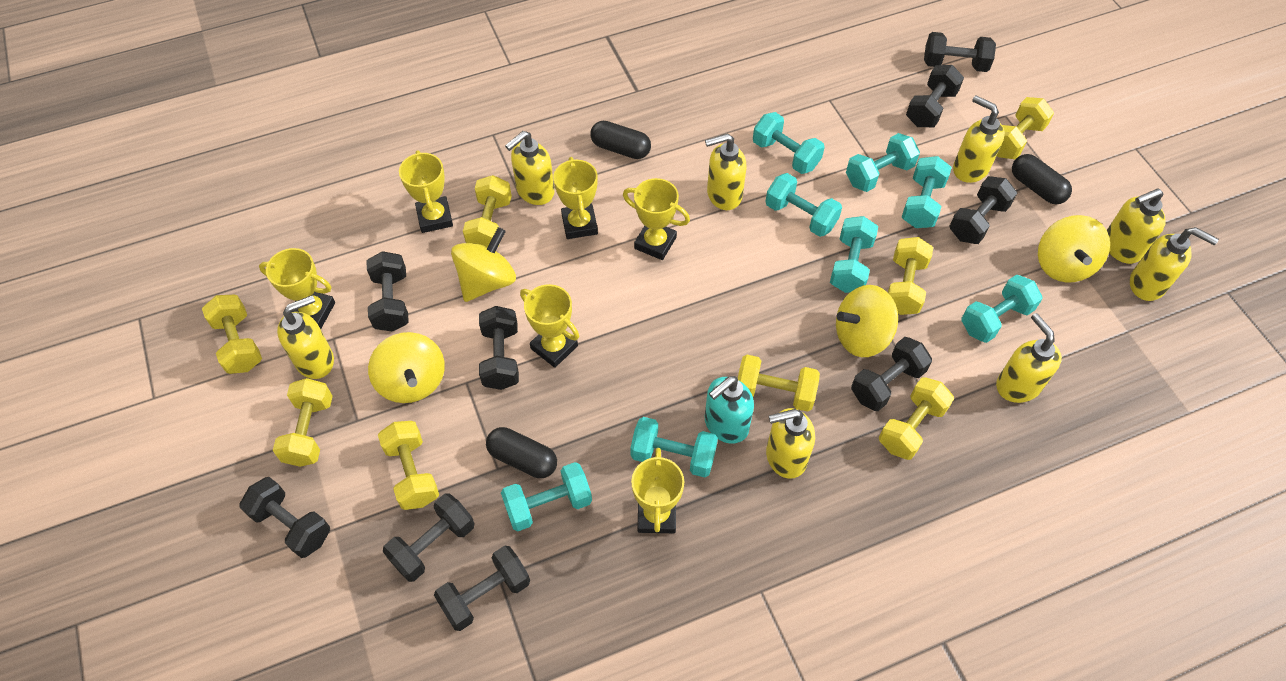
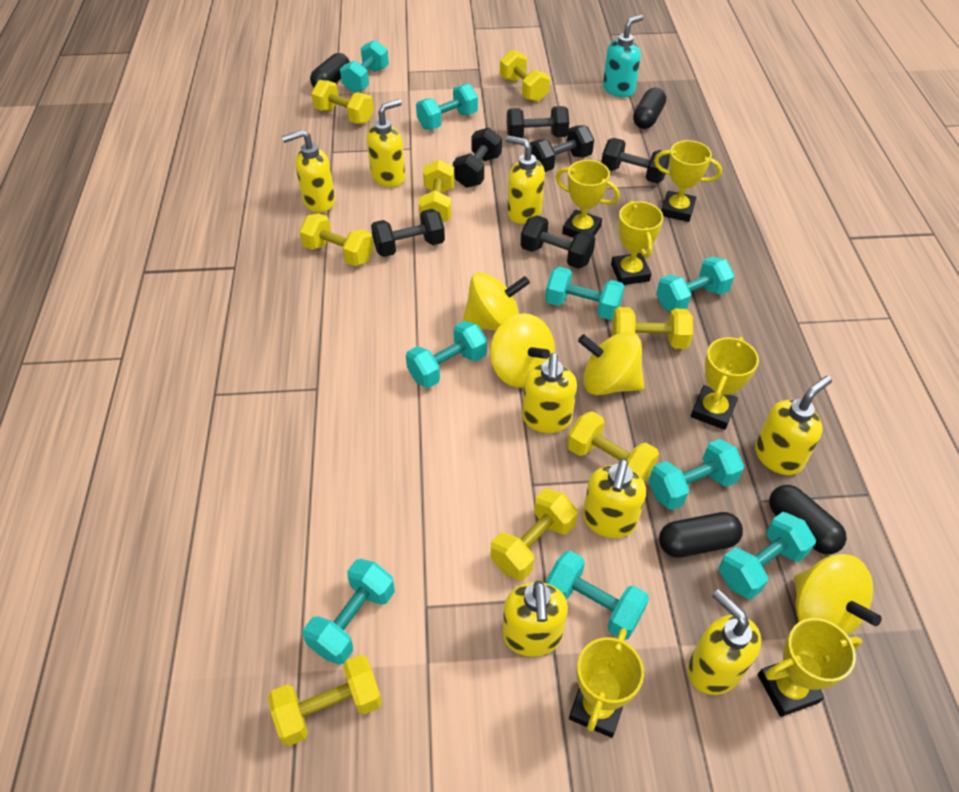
black capsule: 3 -> 4
black dumbbell: 9 -> 6
turquoise dumbbell: 8 -> 9

